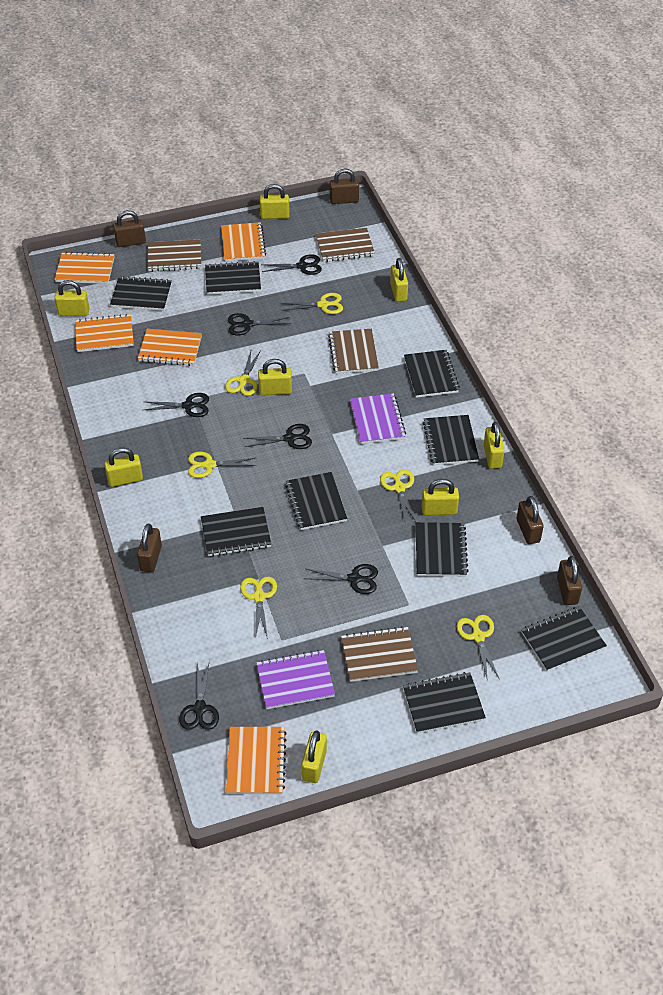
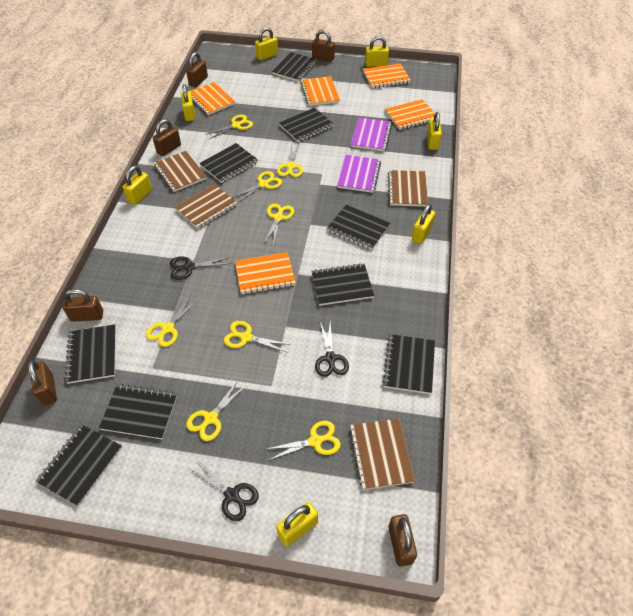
black scissors: 6 -> 3
brown padlock: 5 -> 6
yellow padlock: 8 -> 7
yellow scissors: 6 -> 8

